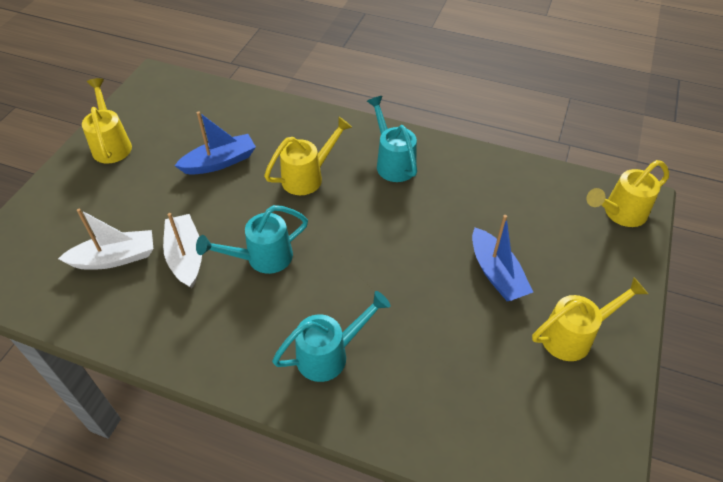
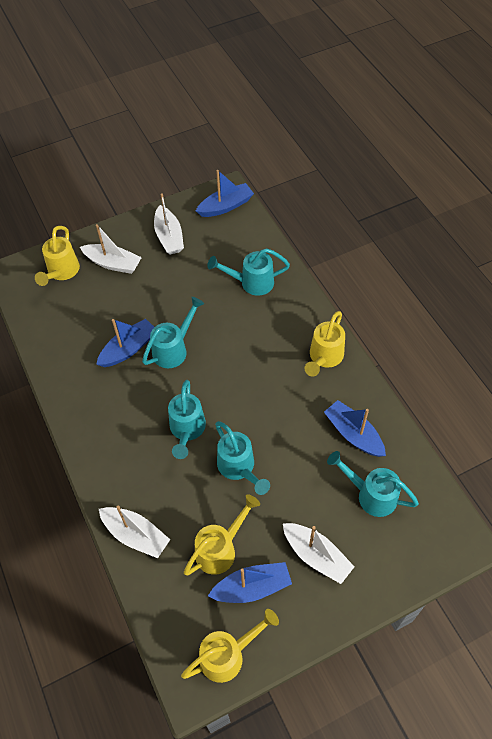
blue boat: 2 -> 4
turquoise watering can: 3 -> 5
white boat: 2 -> 4

